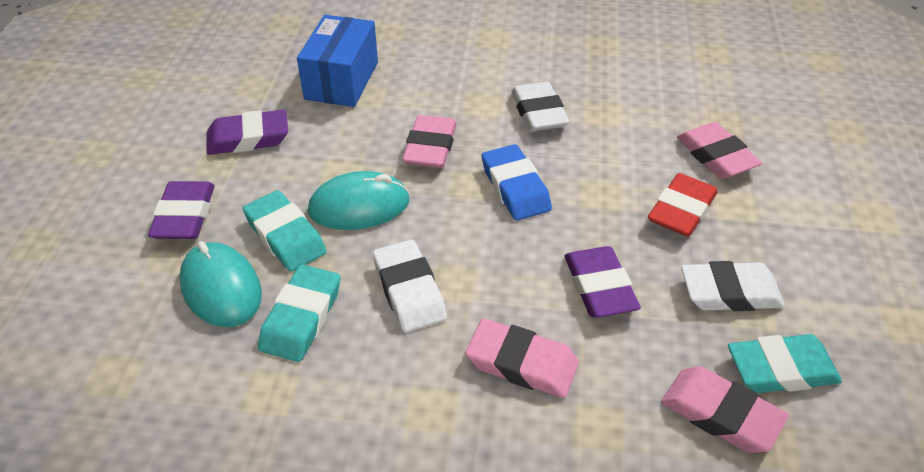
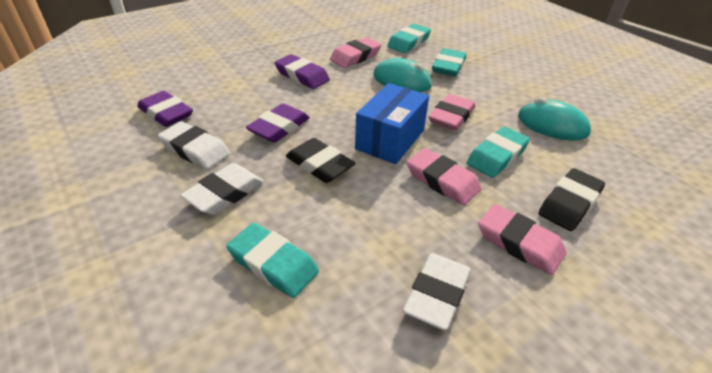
black eraser: 0 -> 2
blue eraser: 1 -> 0
red eraser: 1 -> 0
turquoise eraser: 3 -> 4

